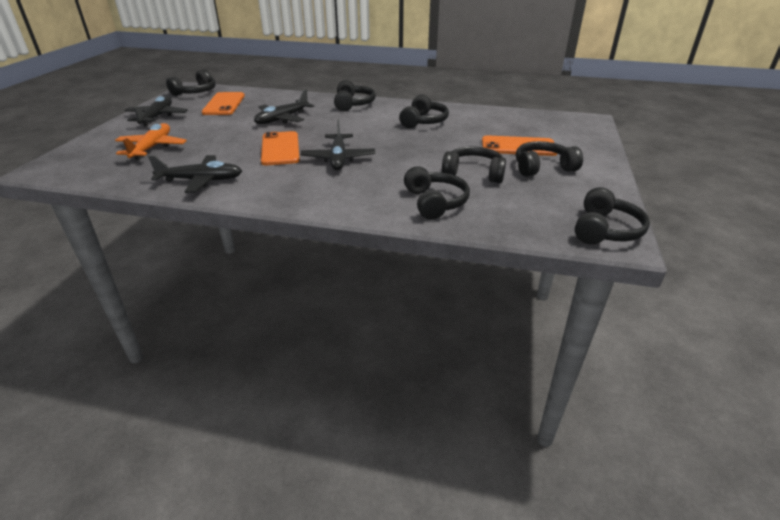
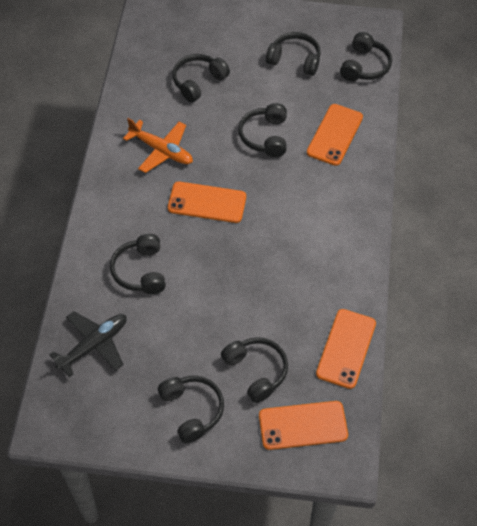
black plane: 4 -> 1
orange phone: 3 -> 4

